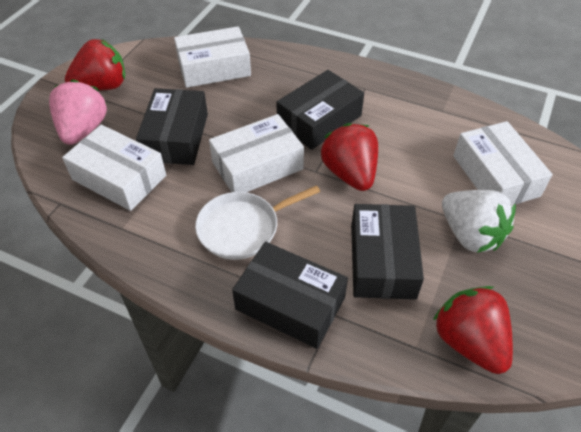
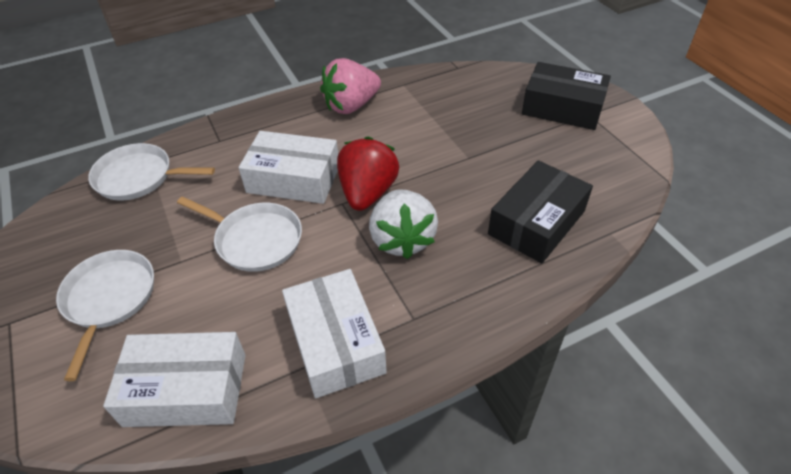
black box: 4 -> 2
red strawberry: 3 -> 1
white box: 4 -> 3
white pan: 1 -> 3

